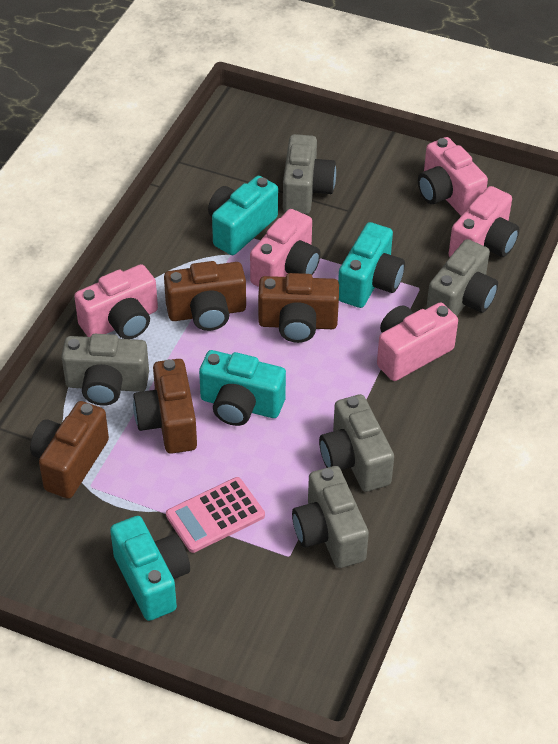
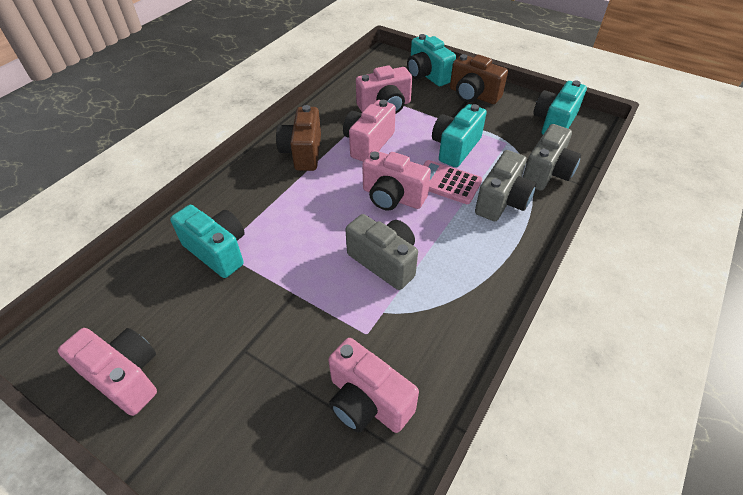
brown camera: 4 -> 2
grey camera: 5 -> 3

